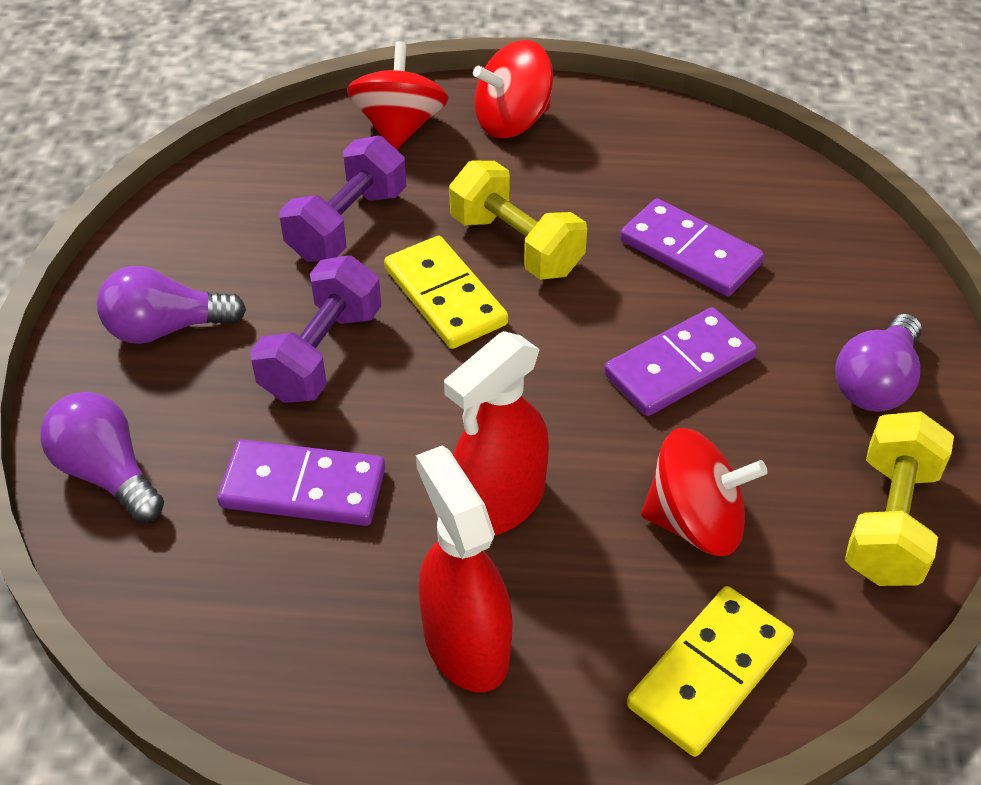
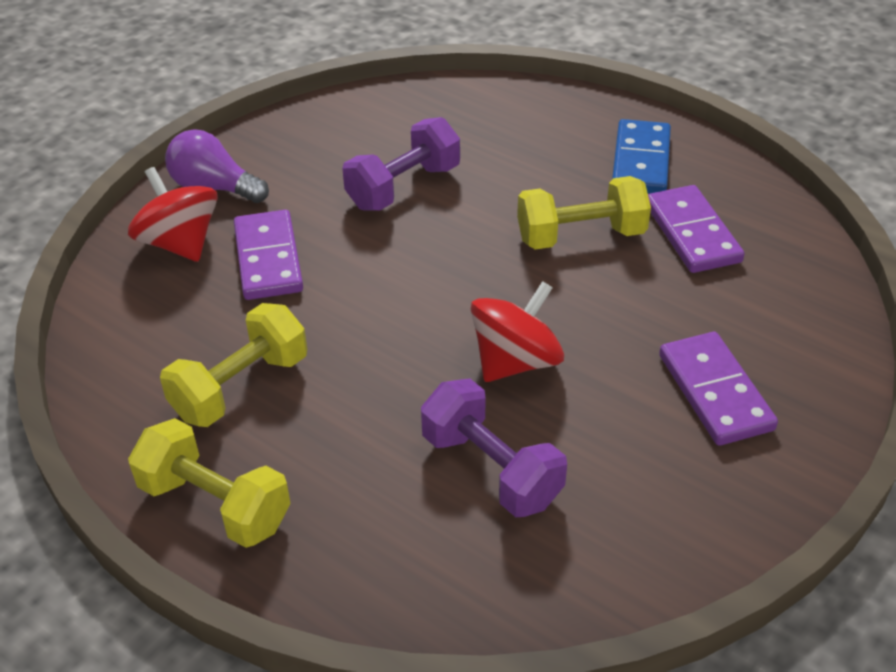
blue domino: 0 -> 1
purple light bulb: 3 -> 1
red spinning top: 3 -> 2
red spray bottle: 2 -> 0
yellow domino: 2 -> 0
yellow dumbbell: 2 -> 3

